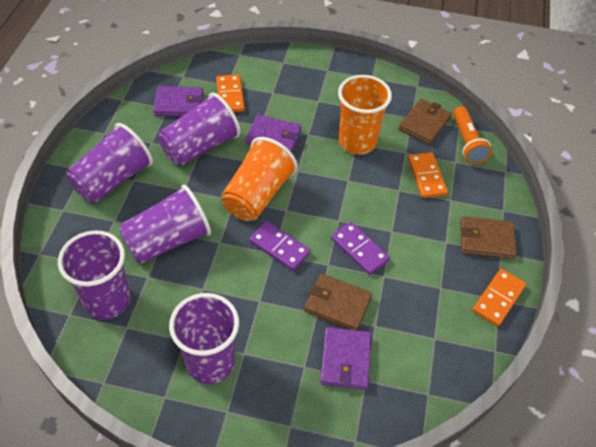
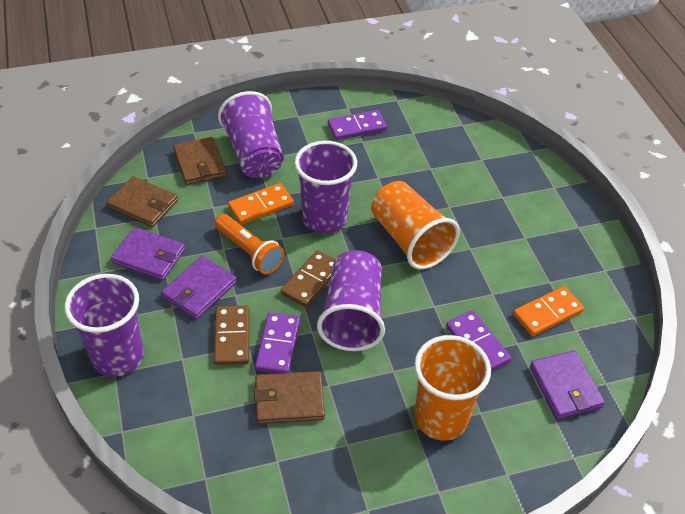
brown domino: 0 -> 2
orange domino: 3 -> 2
purple cup: 5 -> 4
purple domino: 2 -> 3

